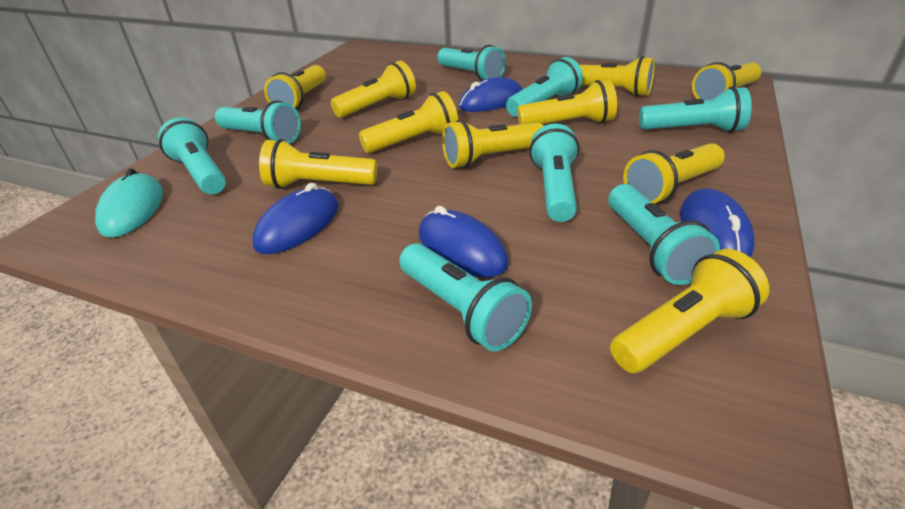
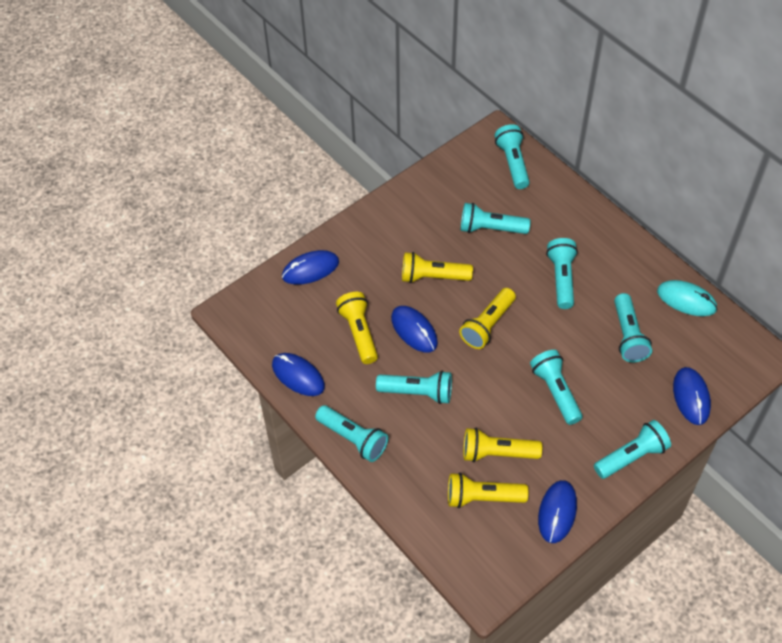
blue mouse: 4 -> 5
yellow flashlight: 10 -> 5

